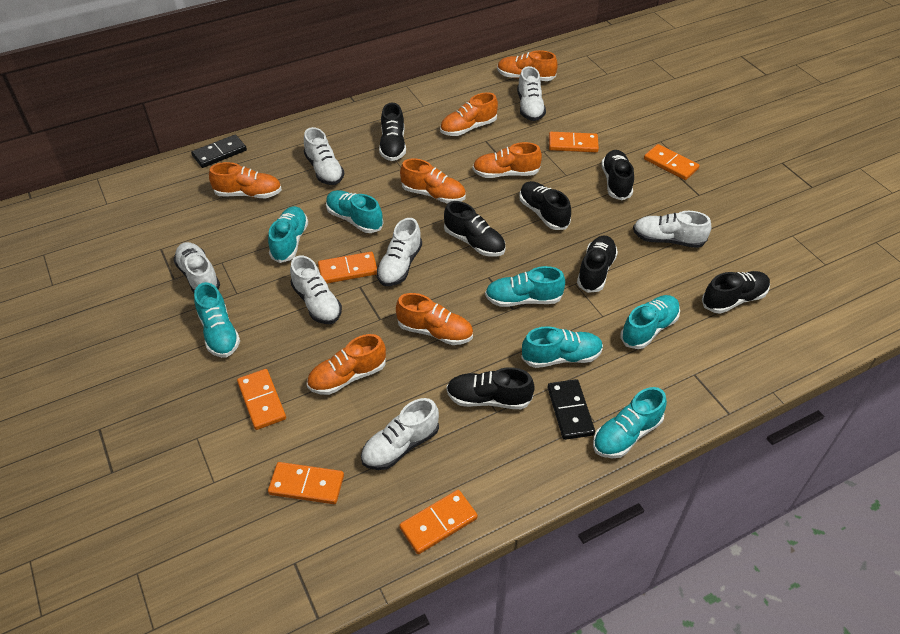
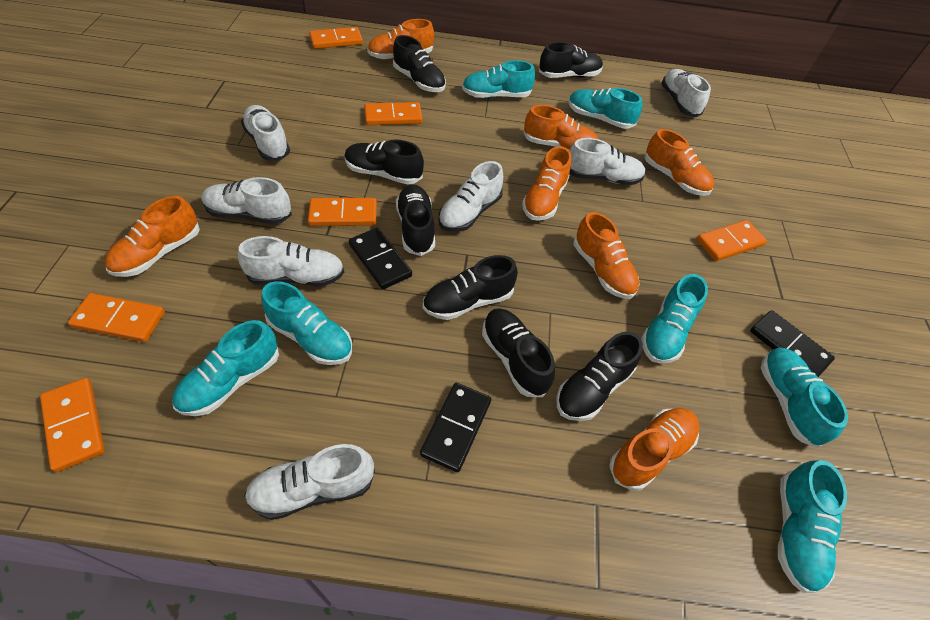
black domino: 2 -> 3

